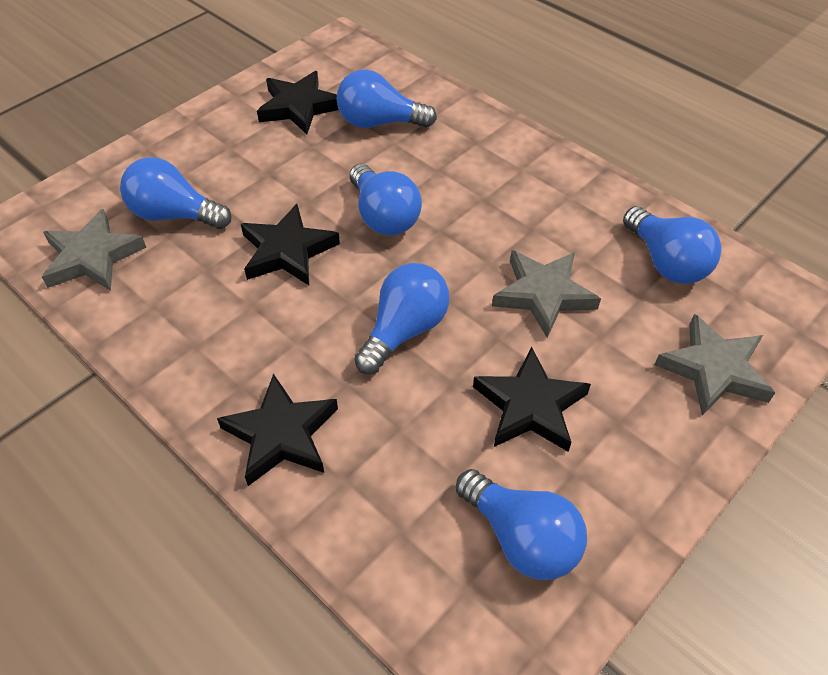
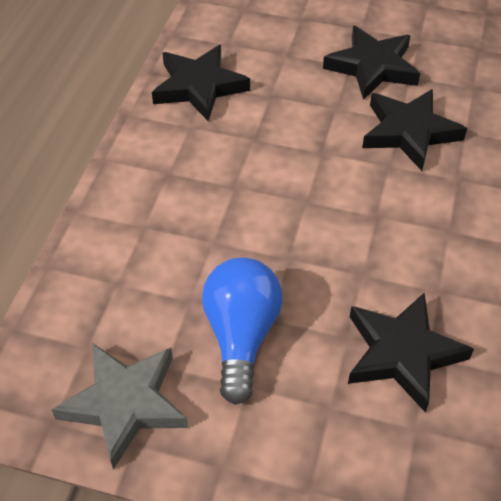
blue light bulb: 6 -> 1
grey star: 3 -> 1

